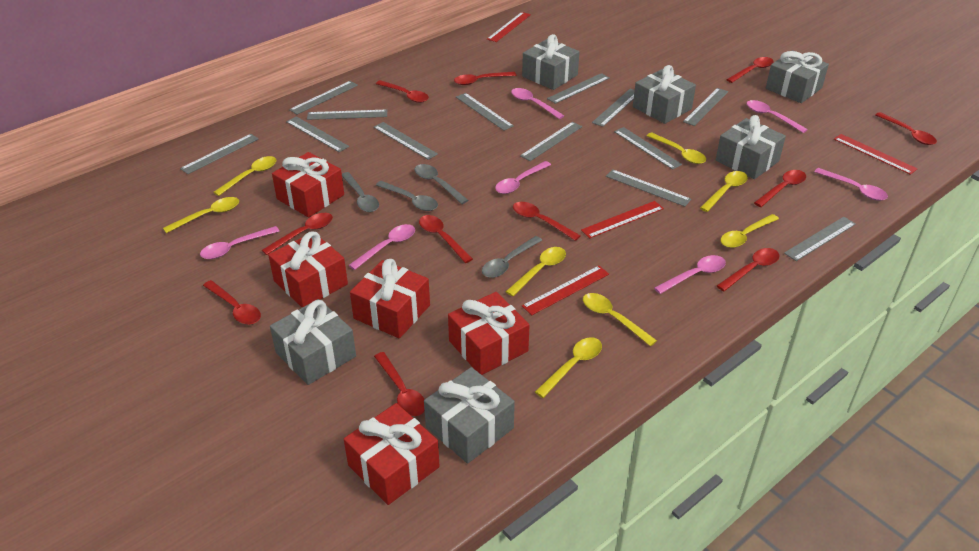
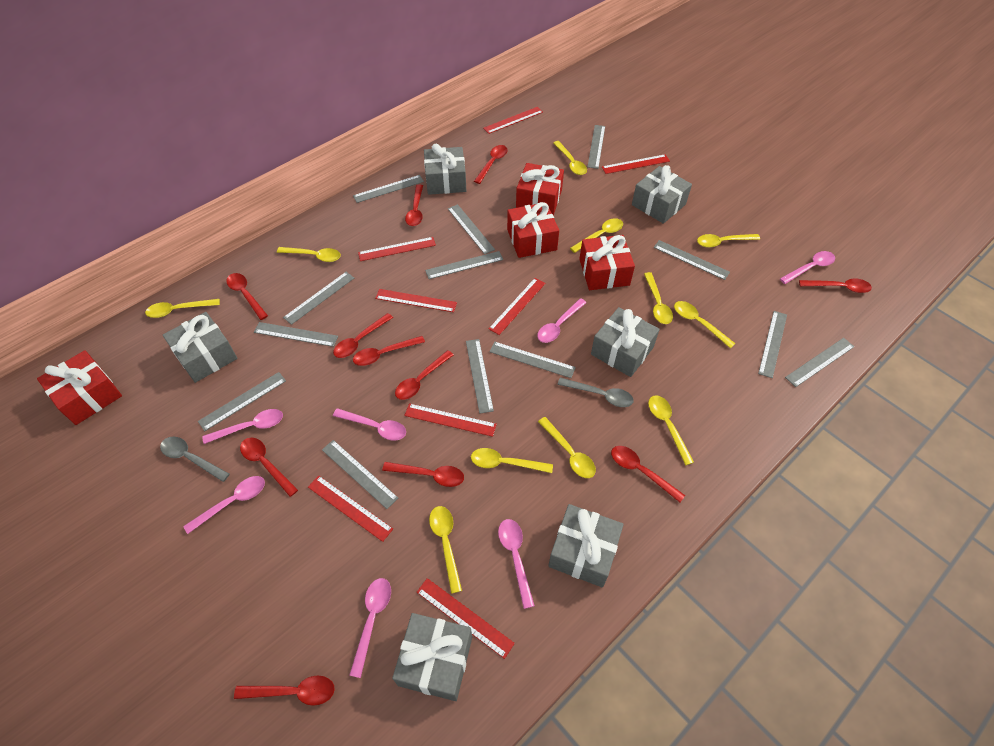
grey spoon: 4 -> 2
red gift: 5 -> 4
red ruler: 4 -> 8
yellow spoon: 8 -> 11

